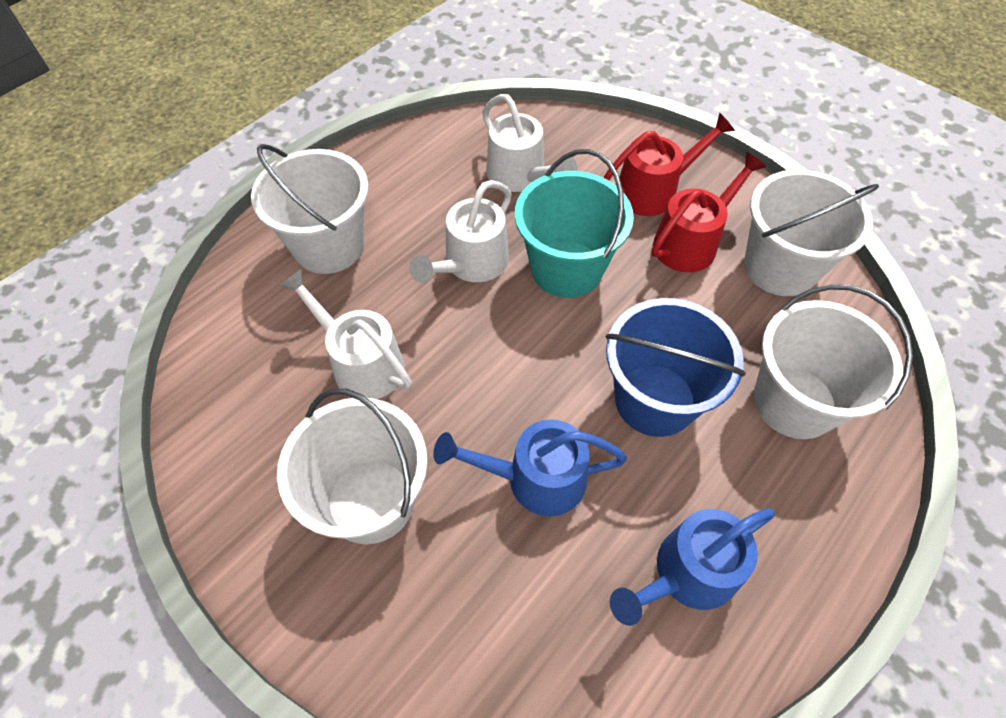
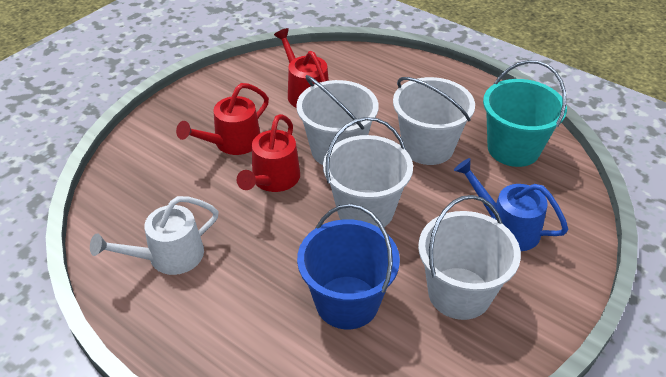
blue watering can: 2 -> 1
red watering can: 2 -> 3
white watering can: 3 -> 1

